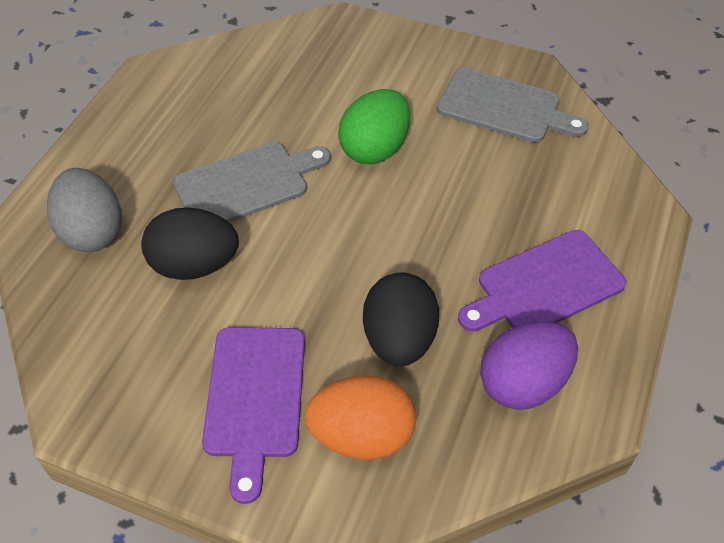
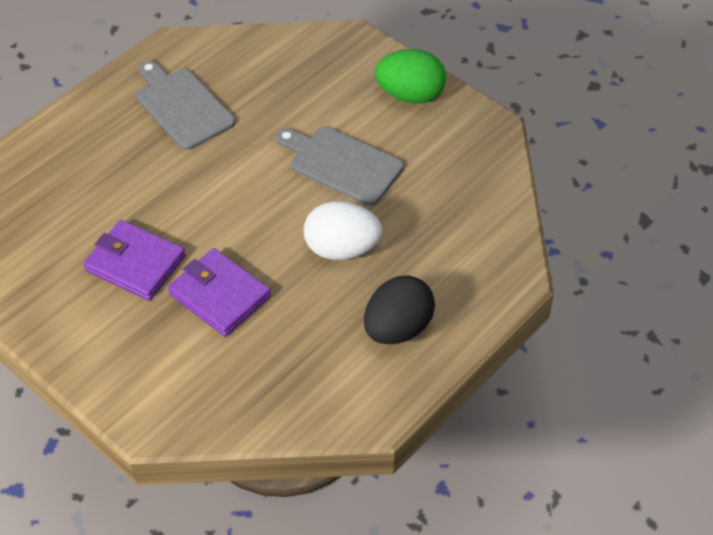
black egg: 2 -> 1
grey egg: 1 -> 0
orange egg: 1 -> 0
purple cutting board: 2 -> 0
purple egg: 1 -> 0
purple wallet: 0 -> 2
white egg: 0 -> 1

